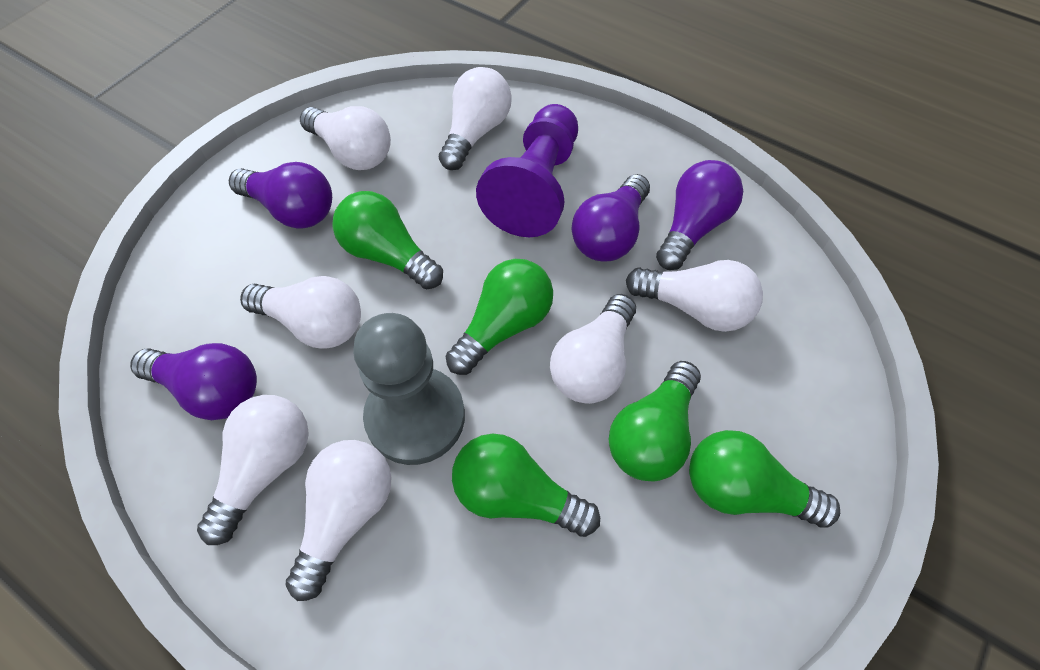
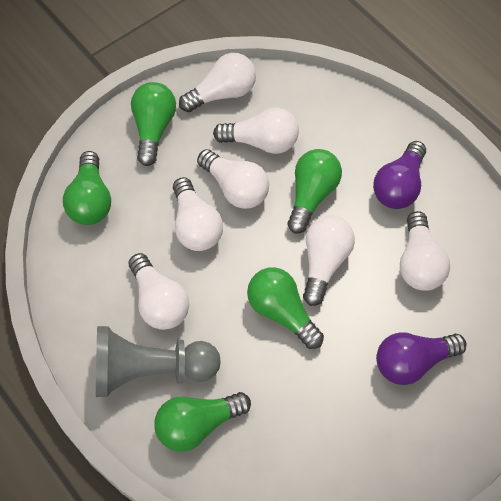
purple light bulb: 4 -> 2
purple pawn: 1 -> 0

